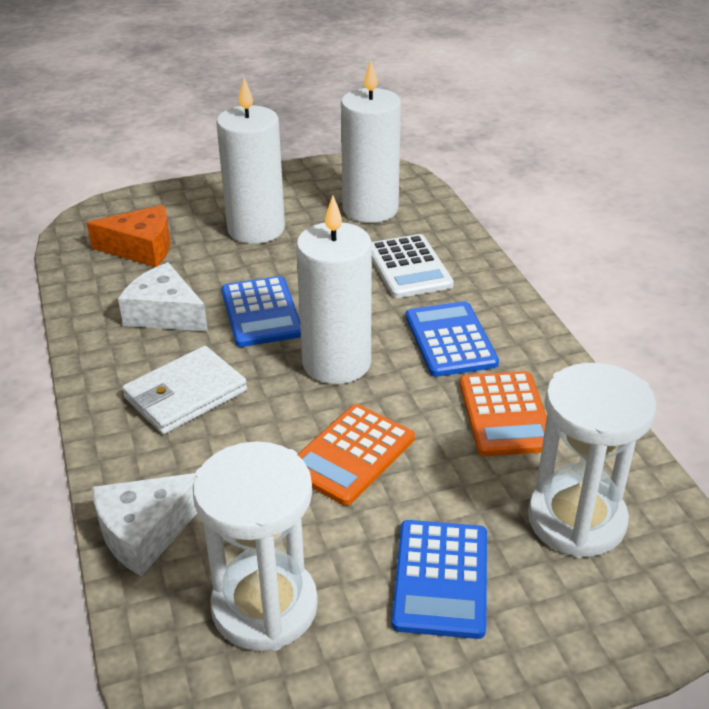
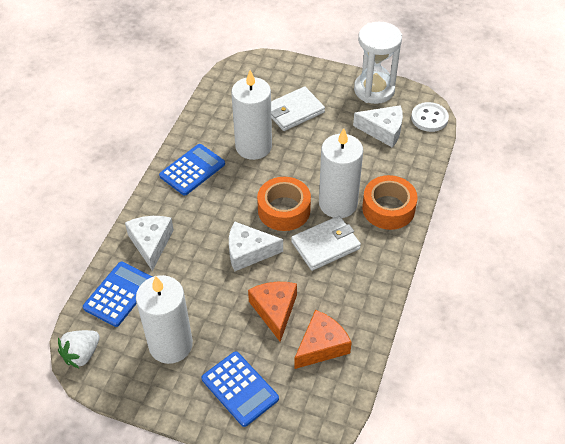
orange calculator: 2 -> 0
orange cheese: 1 -> 2
orange tape: 0 -> 2
white button: 0 -> 1
white calculator: 1 -> 0
white cheese: 2 -> 3
white hourglass: 2 -> 1
white strawberry: 0 -> 1
white wallet: 1 -> 2

